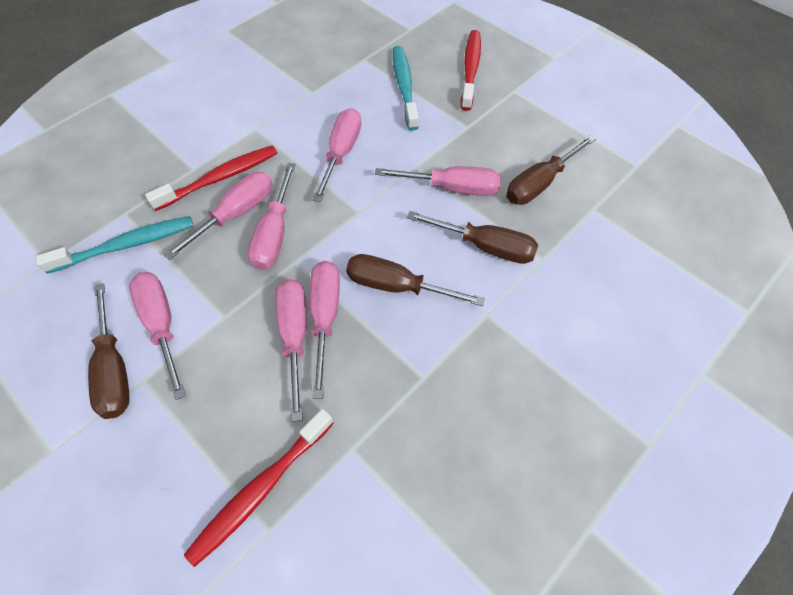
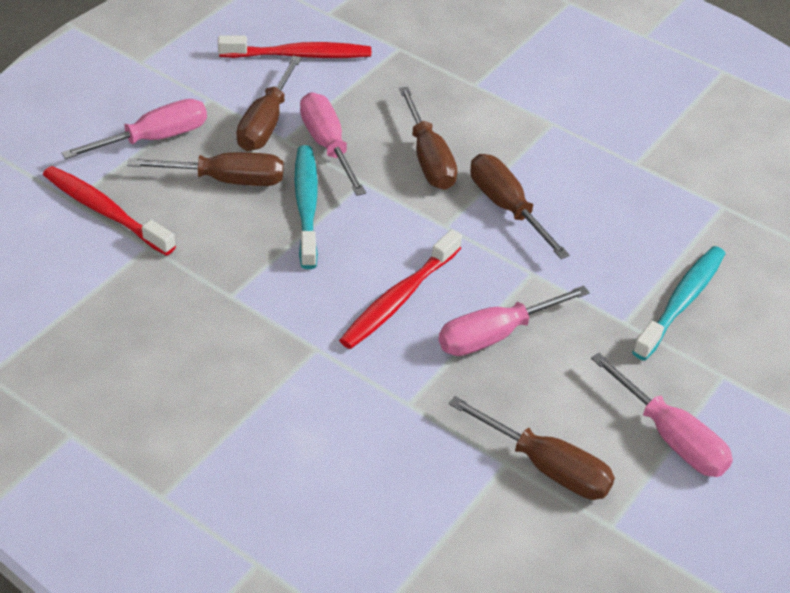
brown screwdriver: 4 -> 5
pink screwdriver: 7 -> 4

